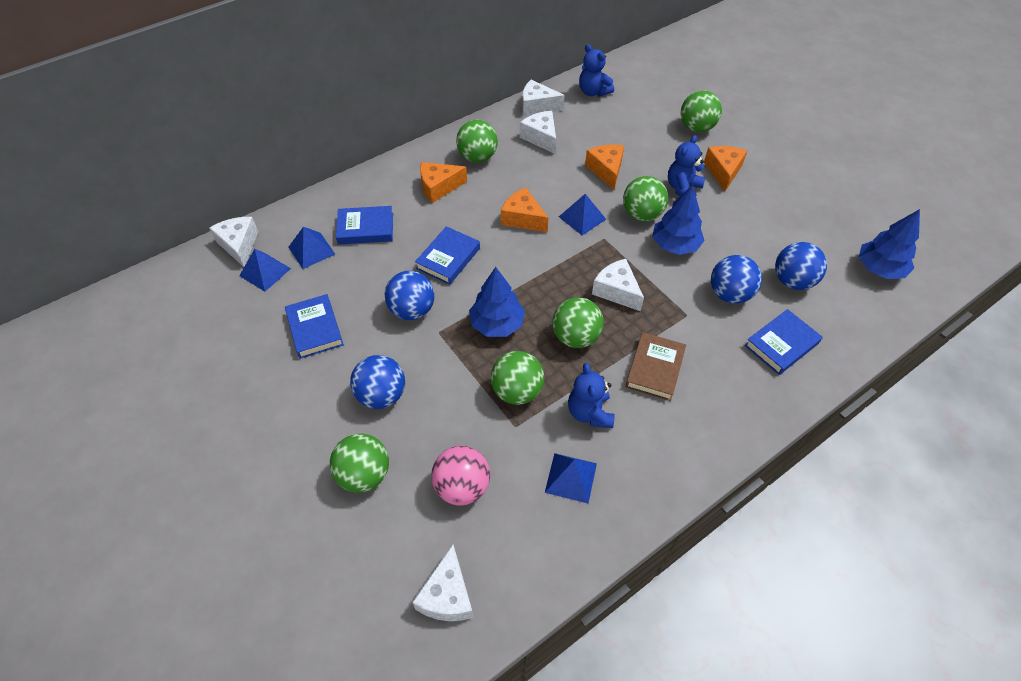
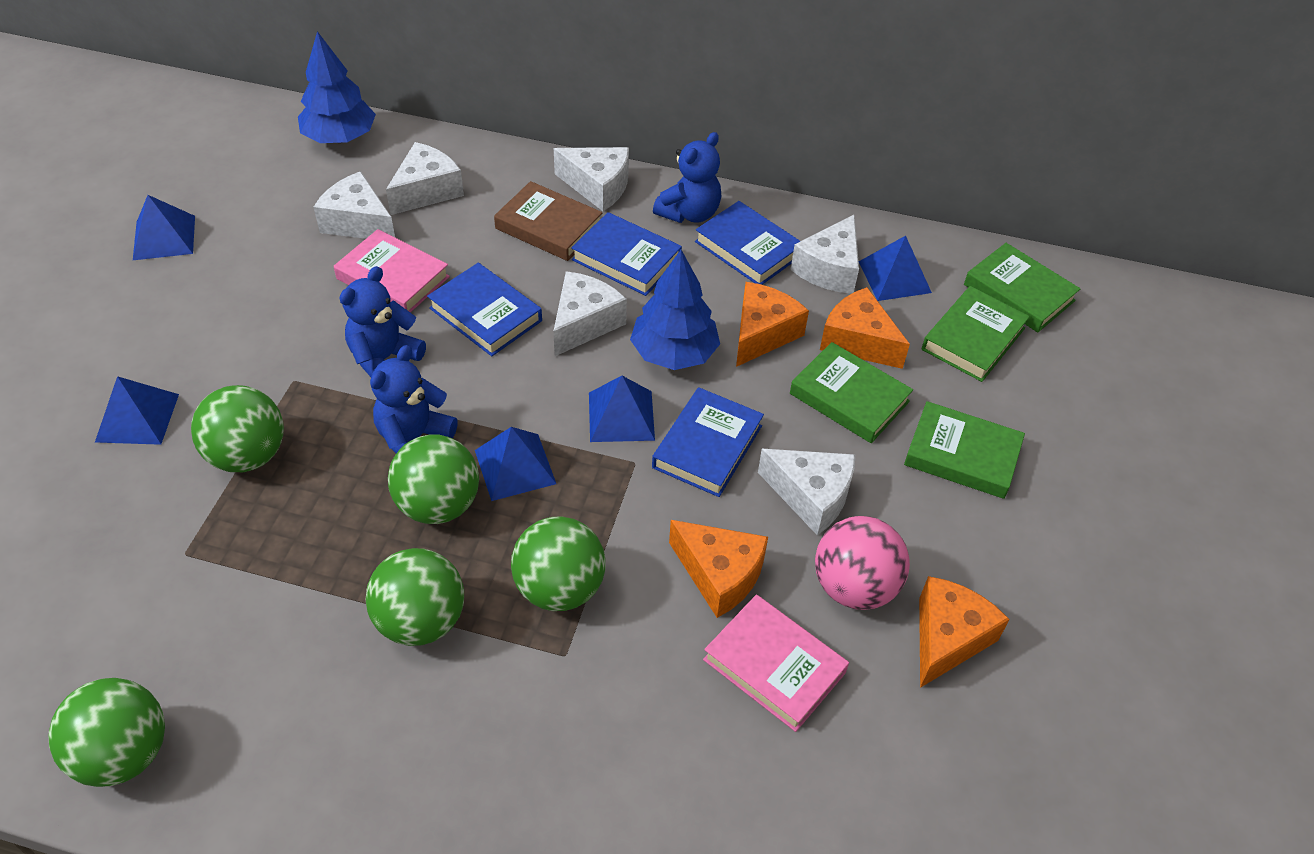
blue ball: 4 -> 0
blue pyramid: 4 -> 5
blue tree: 3 -> 2
green ball: 6 -> 5
green book: 0 -> 4
pink book: 0 -> 2
white cheese: 5 -> 6

